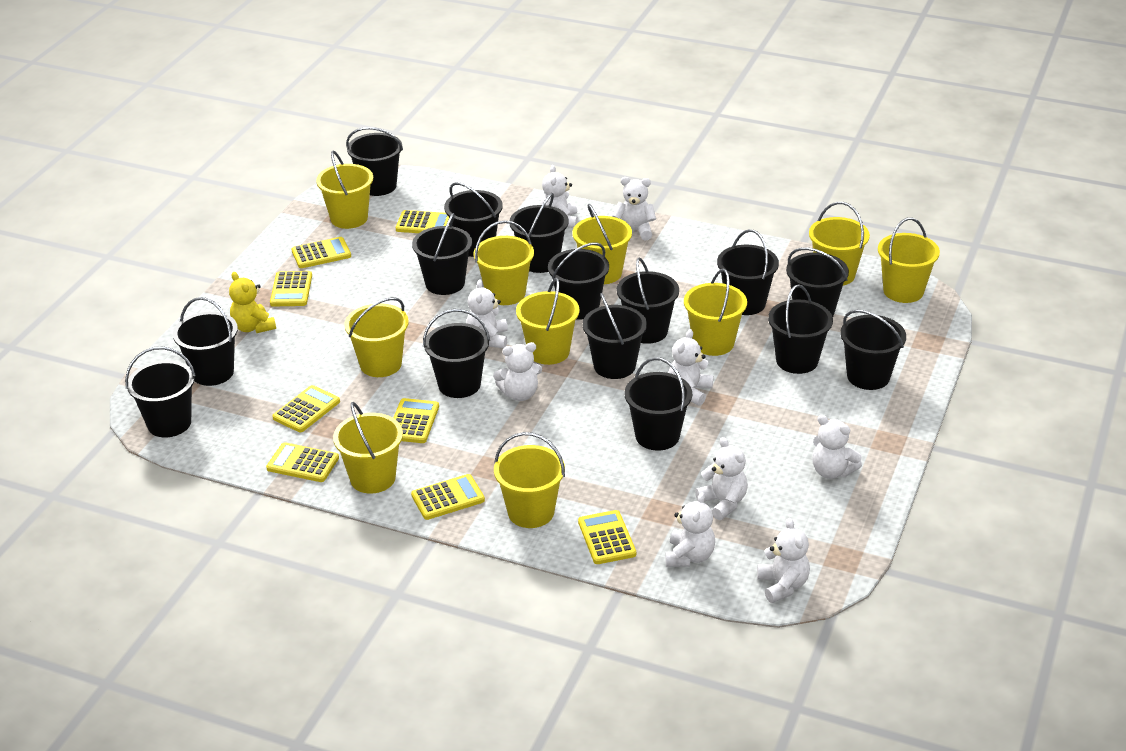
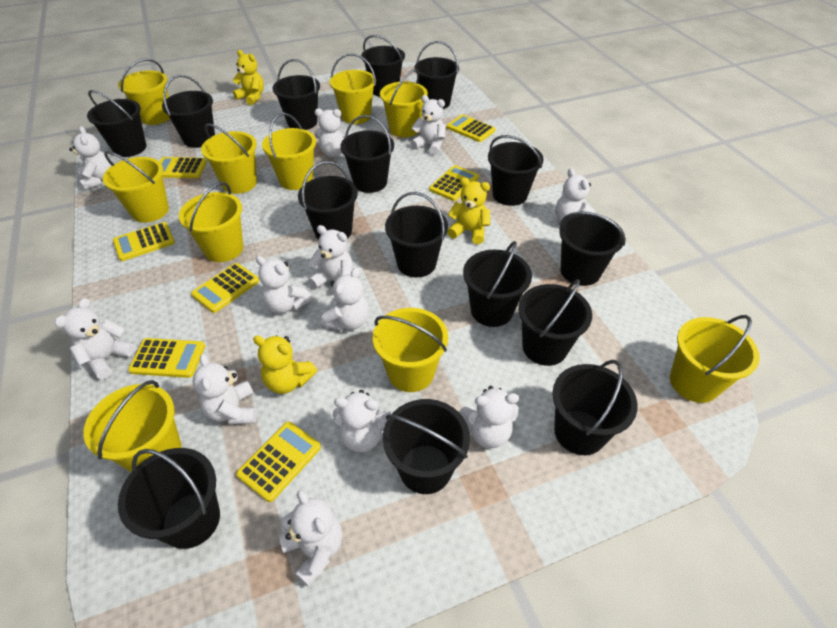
white teddy bear: 9 -> 12
yellow calculator: 8 -> 7
yellow teddy bear: 1 -> 3

